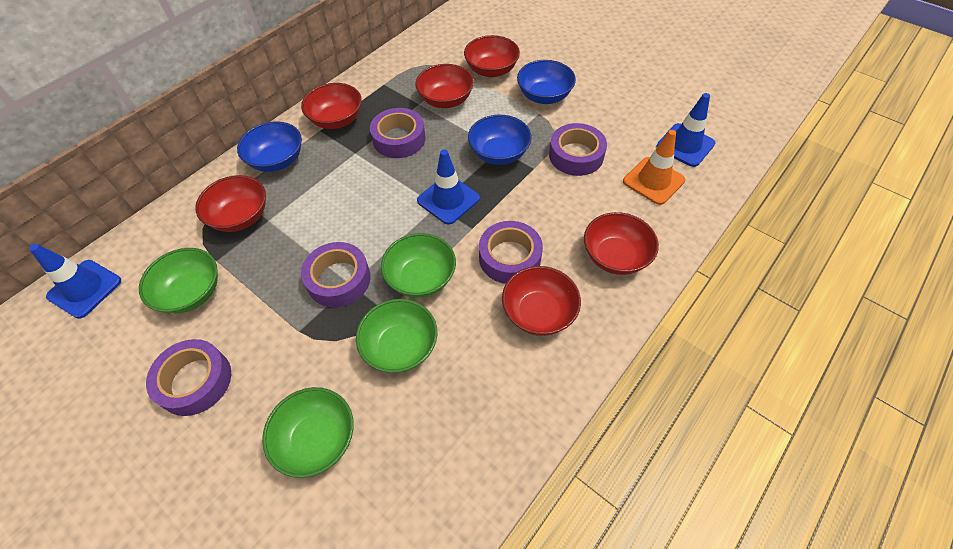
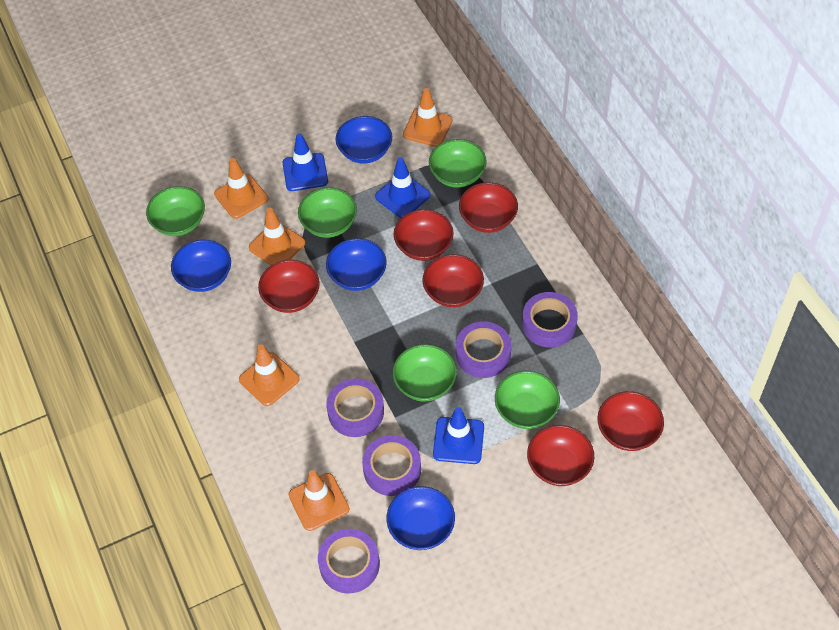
blue bowl: 3 -> 4
green bowl: 4 -> 5
orange traffic cone: 1 -> 5

